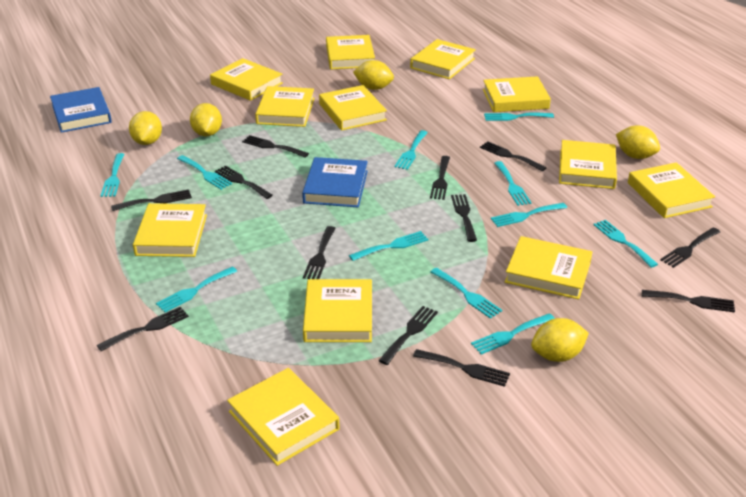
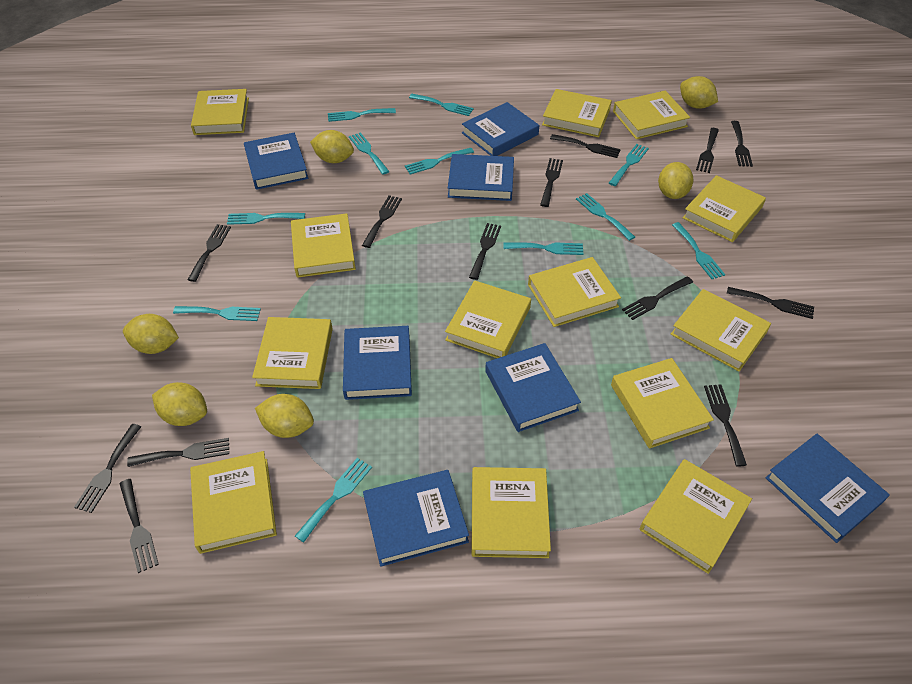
black fork: 12 -> 13
blue book: 2 -> 7
yellow book: 12 -> 13
yellow lemon: 5 -> 6

